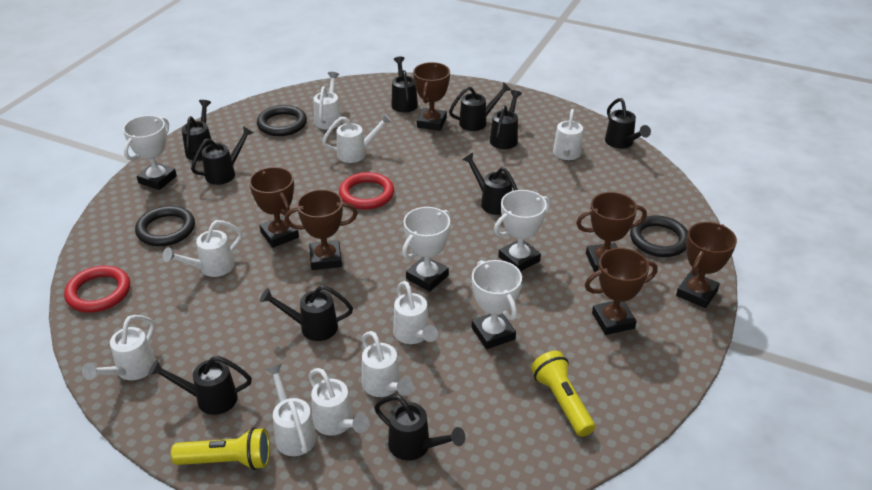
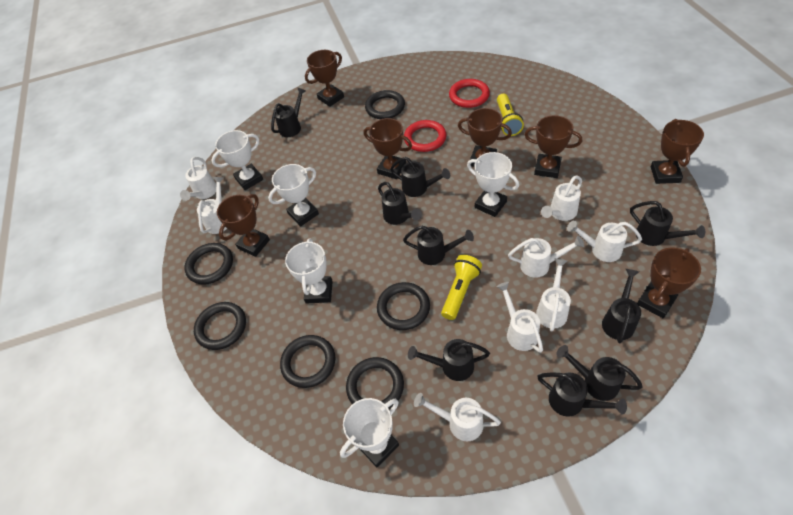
black ring: 3 -> 6
black watering can: 10 -> 9
brown trophy: 6 -> 7
white trophy: 4 -> 5
white watering can: 9 -> 8

